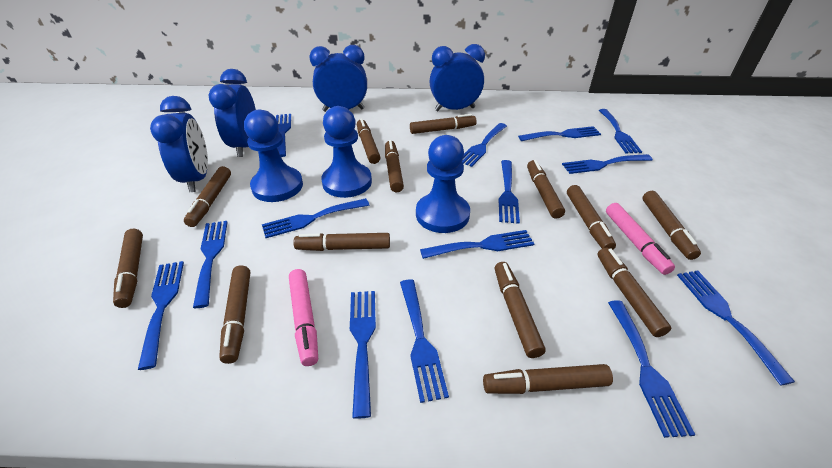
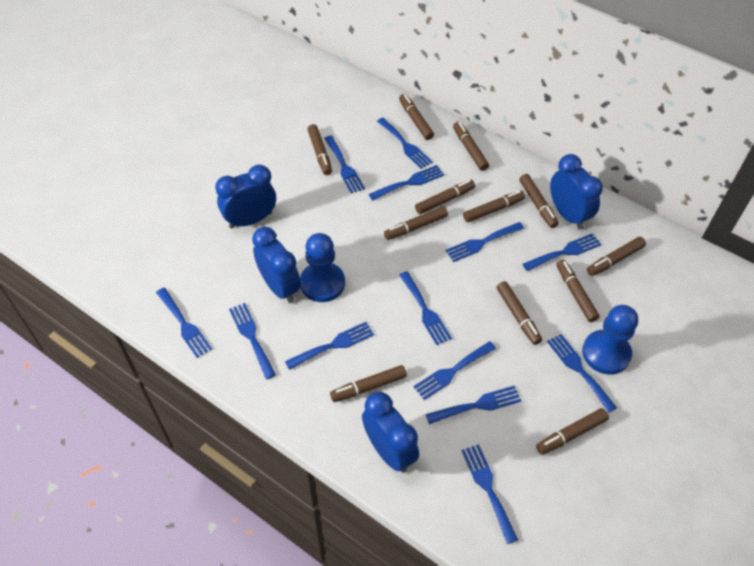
blue fork: 14 -> 13
blue pawn: 3 -> 2
brown marker: 13 -> 12
pink marker: 2 -> 0

